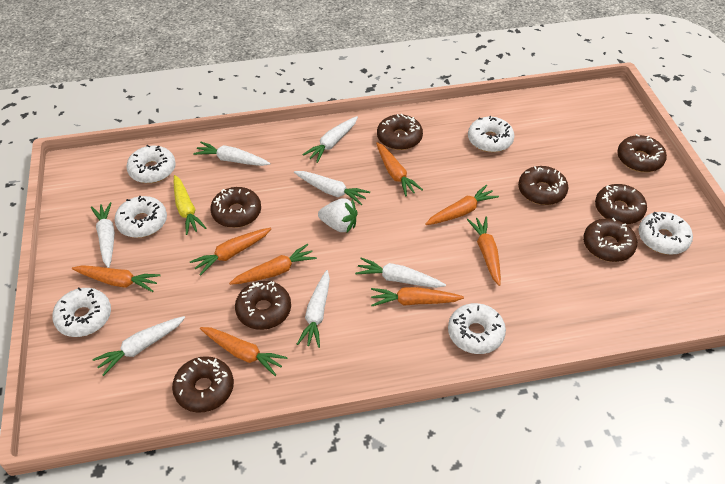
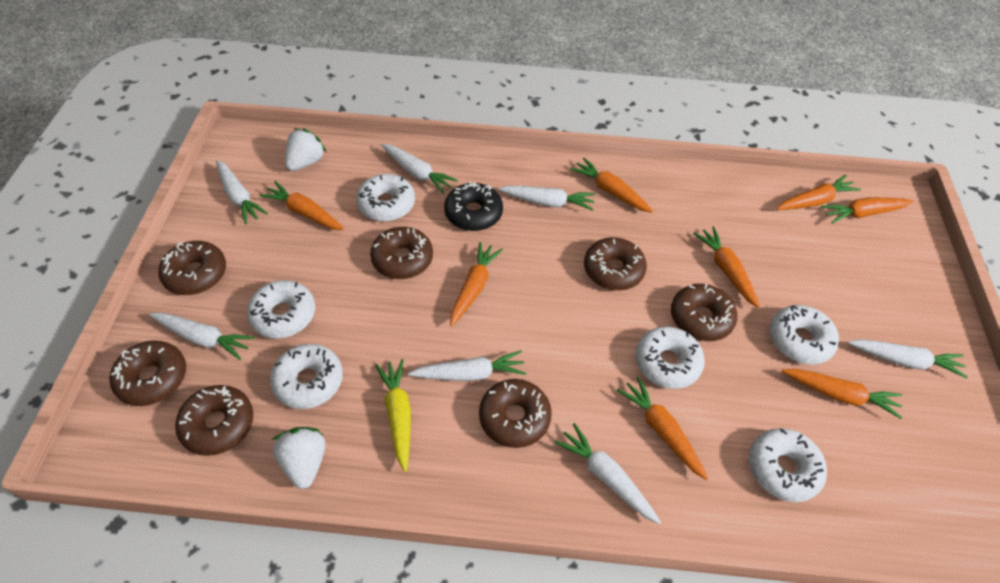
black donut: 0 -> 1
brown donut: 8 -> 7
white strawberry: 1 -> 2

